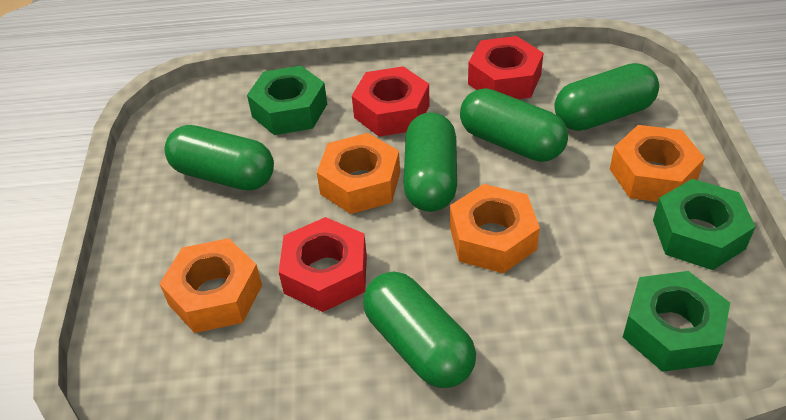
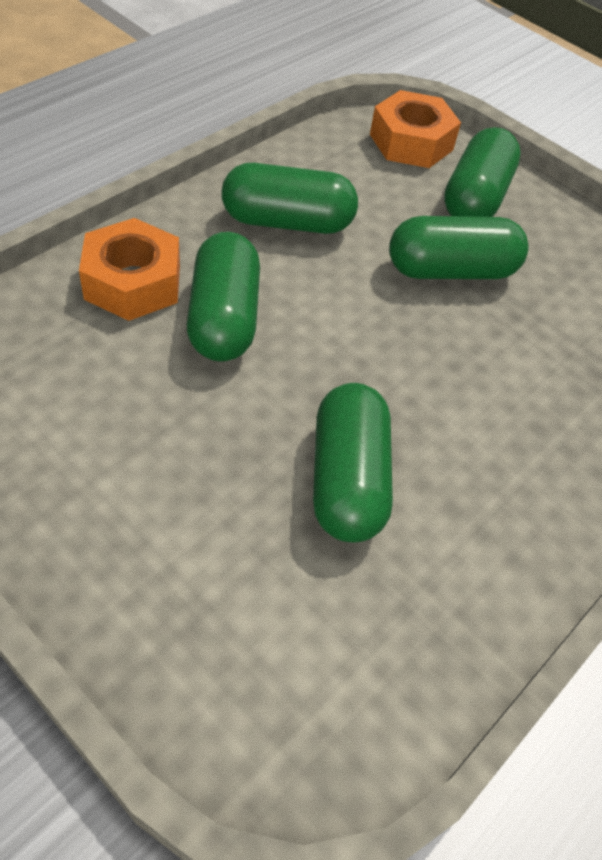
green nut: 3 -> 0
orange nut: 4 -> 2
red nut: 3 -> 0

